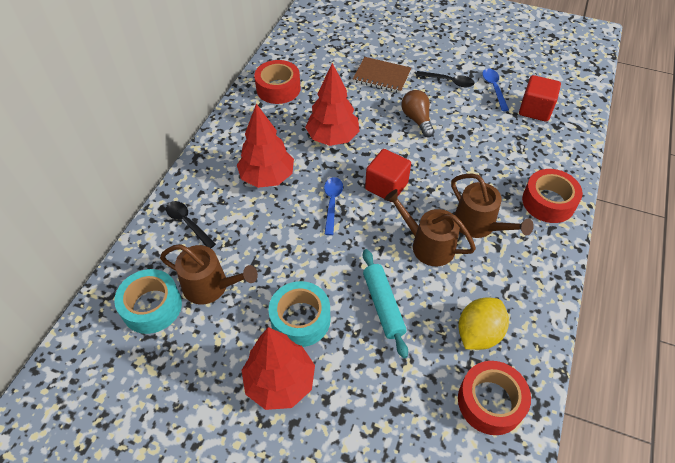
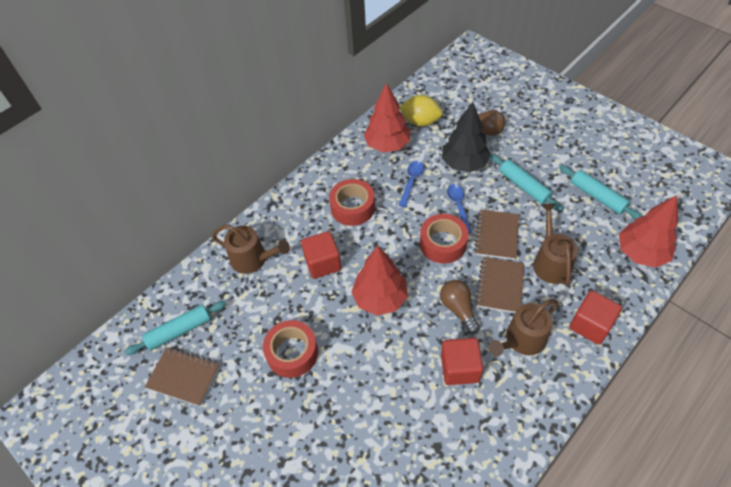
black spoon: 2 -> 0
black tree: 0 -> 1
brown light bulb: 1 -> 2
brown notebook: 1 -> 3
red cube: 2 -> 3
turquoise rolling pin: 1 -> 3
turquoise tape: 2 -> 0

